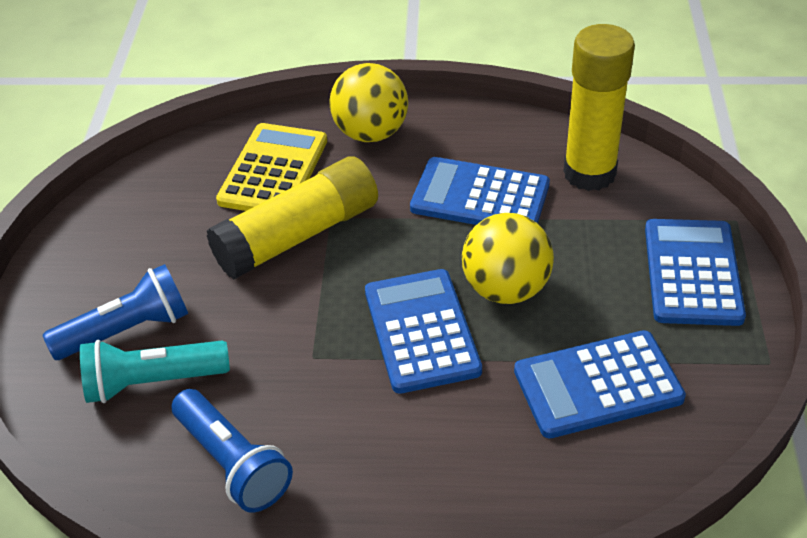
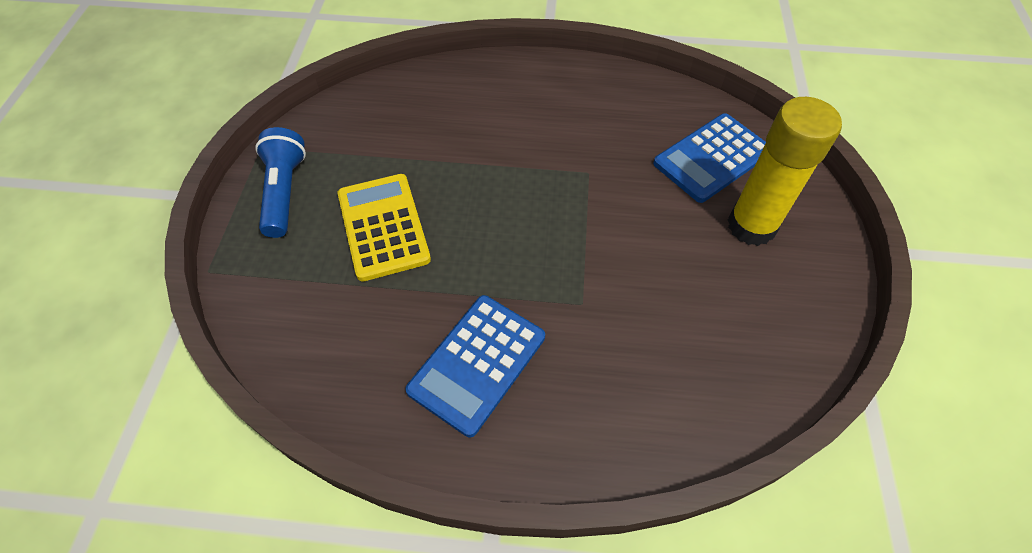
blue calculator: 4 -> 2
blue flashlight: 2 -> 1
turquoise flashlight: 1 -> 0
yellow ball: 2 -> 0
yellow glue stick: 2 -> 1

